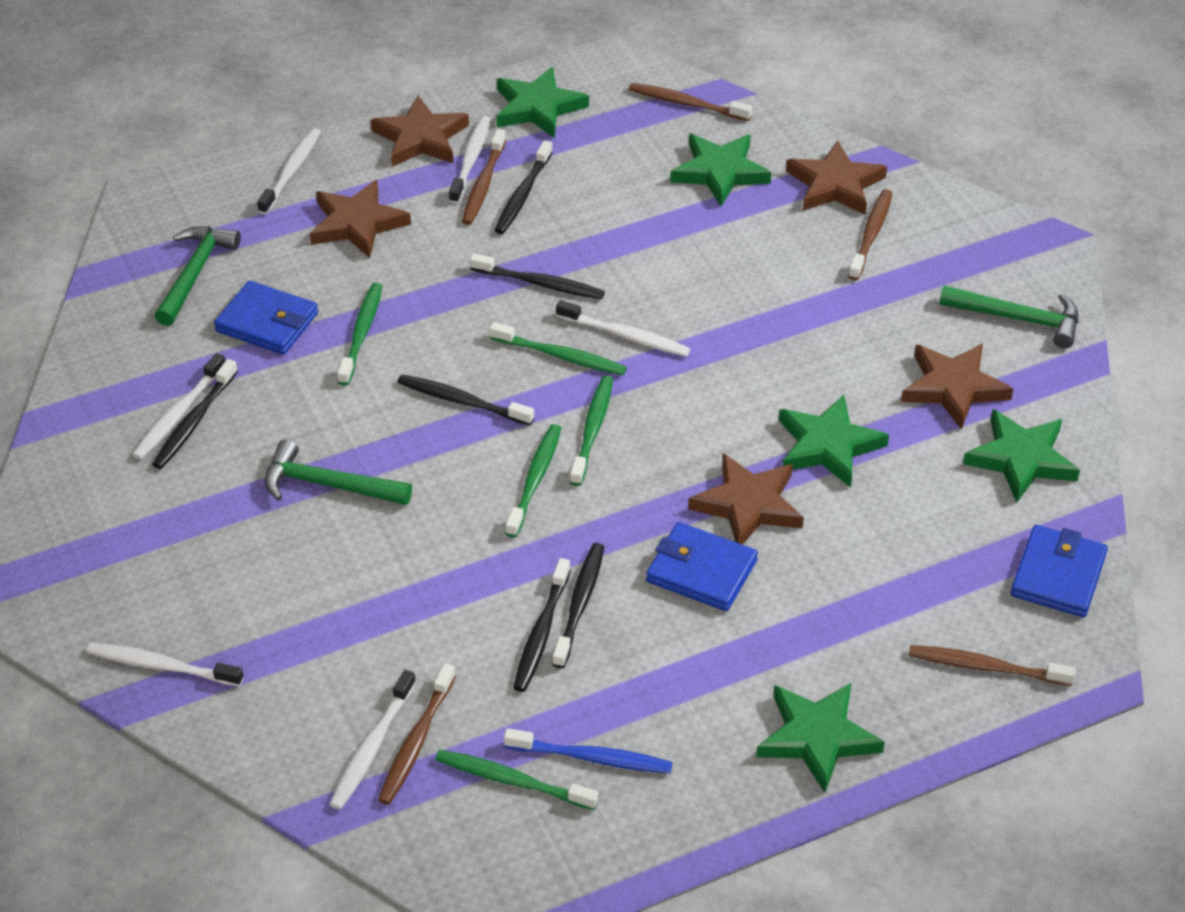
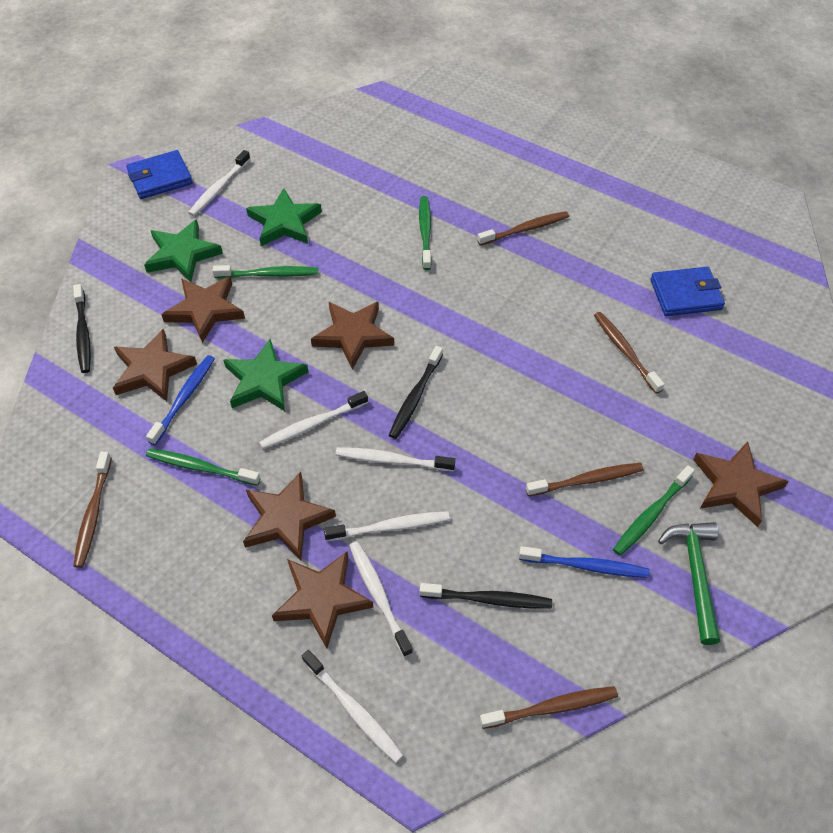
black toothbrush: 6 -> 3
blue toothbrush: 1 -> 2
blue wallet: 3 -> 2
brown star: 5 -> 6
green hammer: 3 -> 1
green star: 5 -> 3
green toothbrush: 5 -> 4

